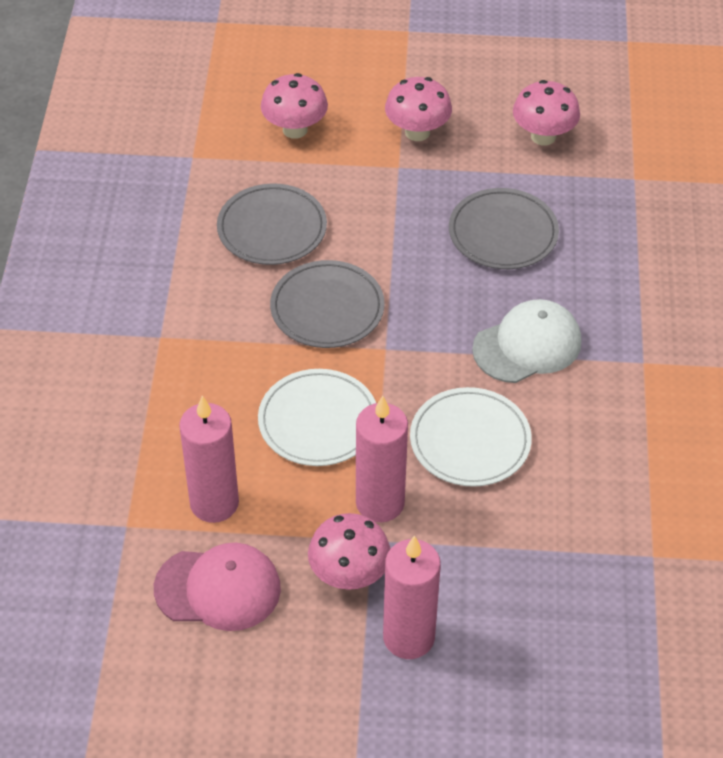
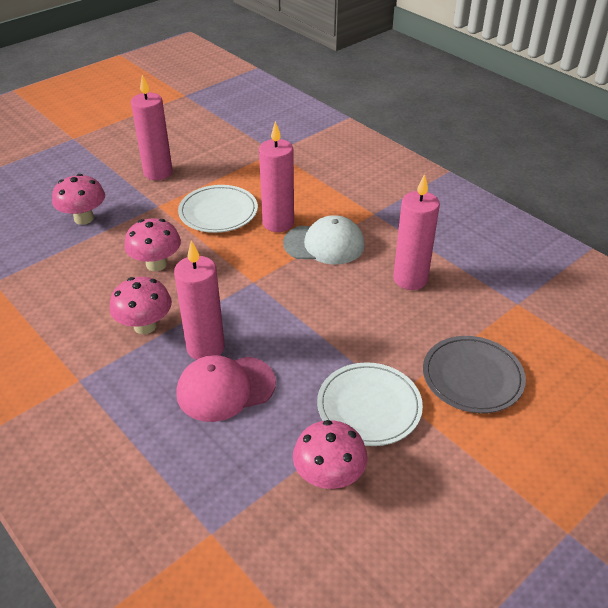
grey plate: 3 -> 1
pink candle: 3 -> 4

